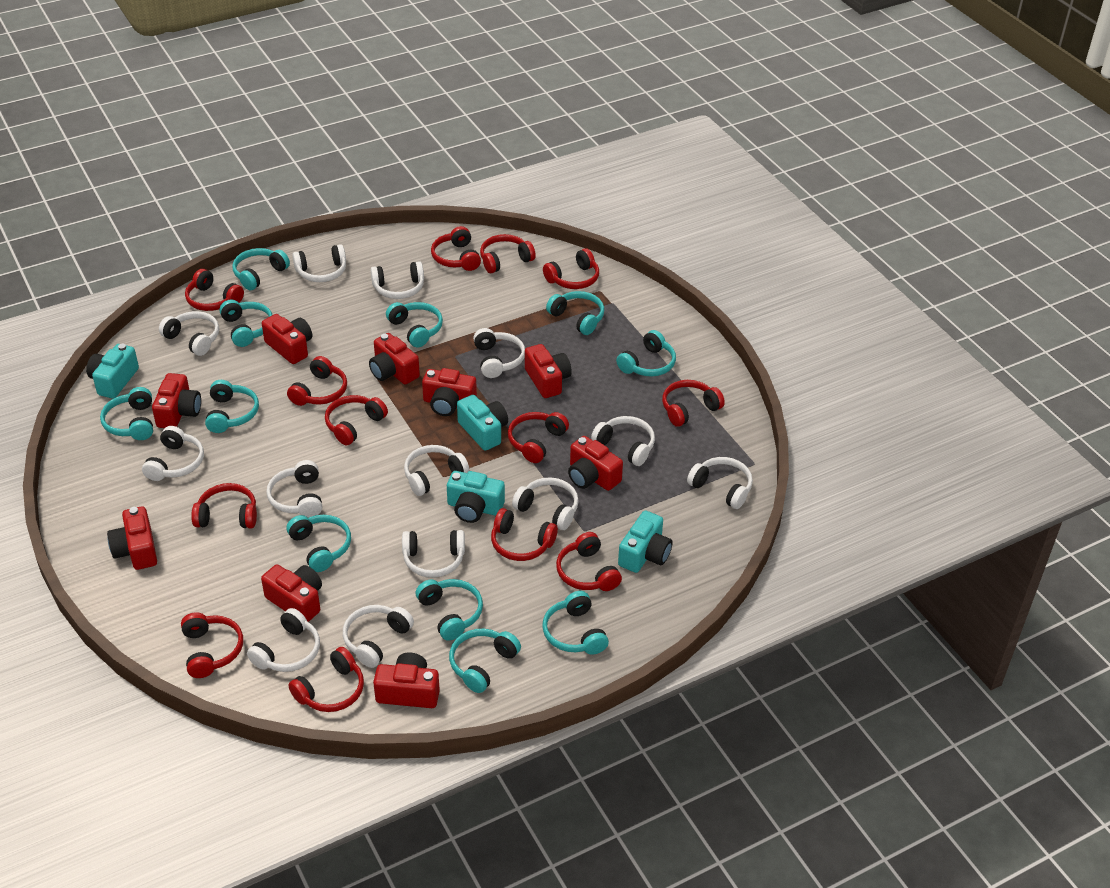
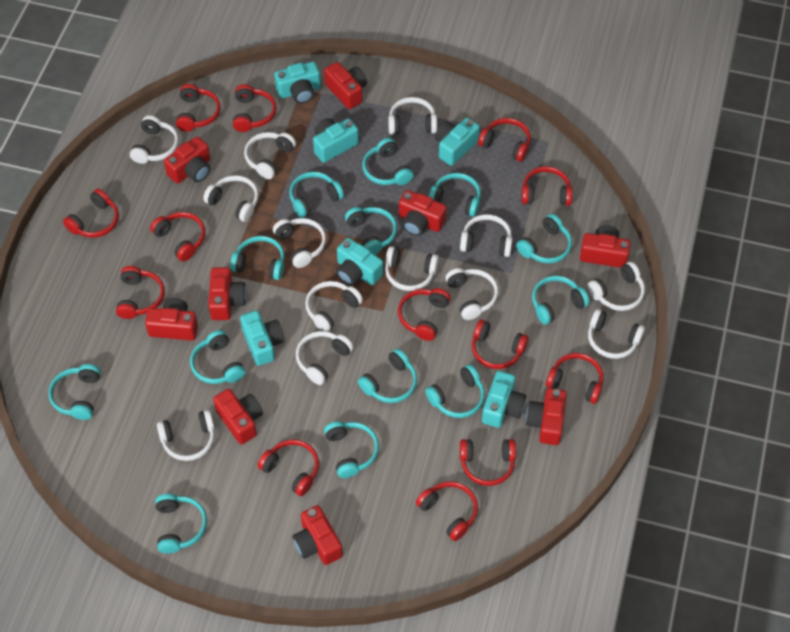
turquoise camera: 4 -> 6
turquoise headphones: 11 -> 13

